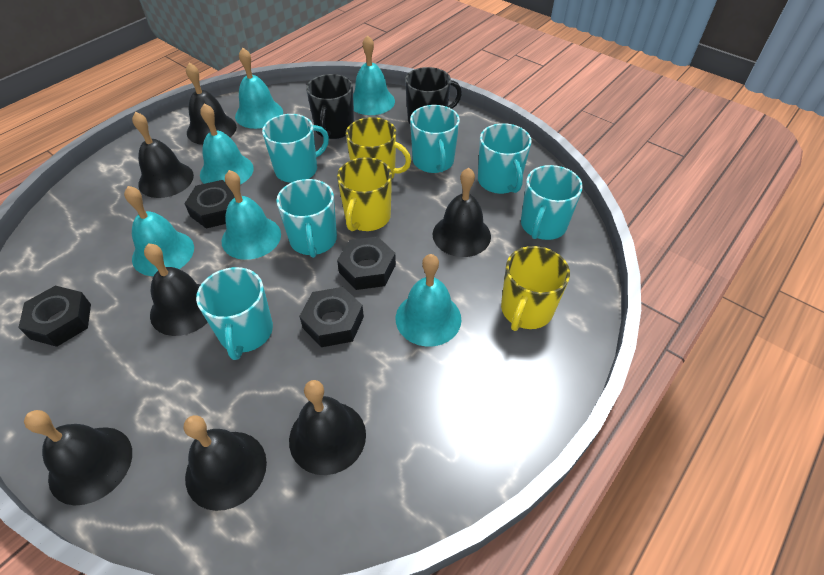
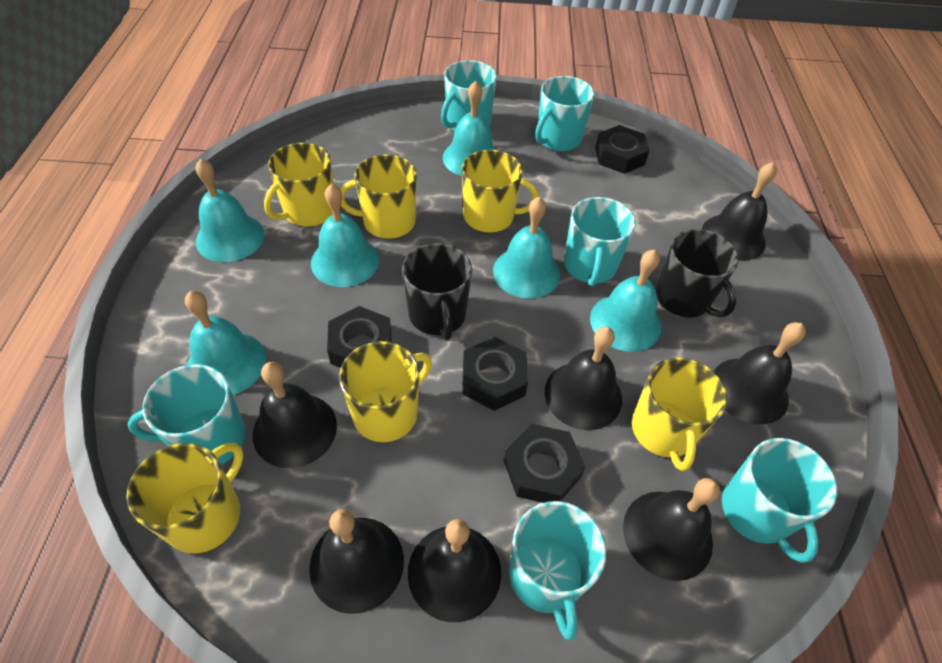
yellow mug: 3 -> 6

